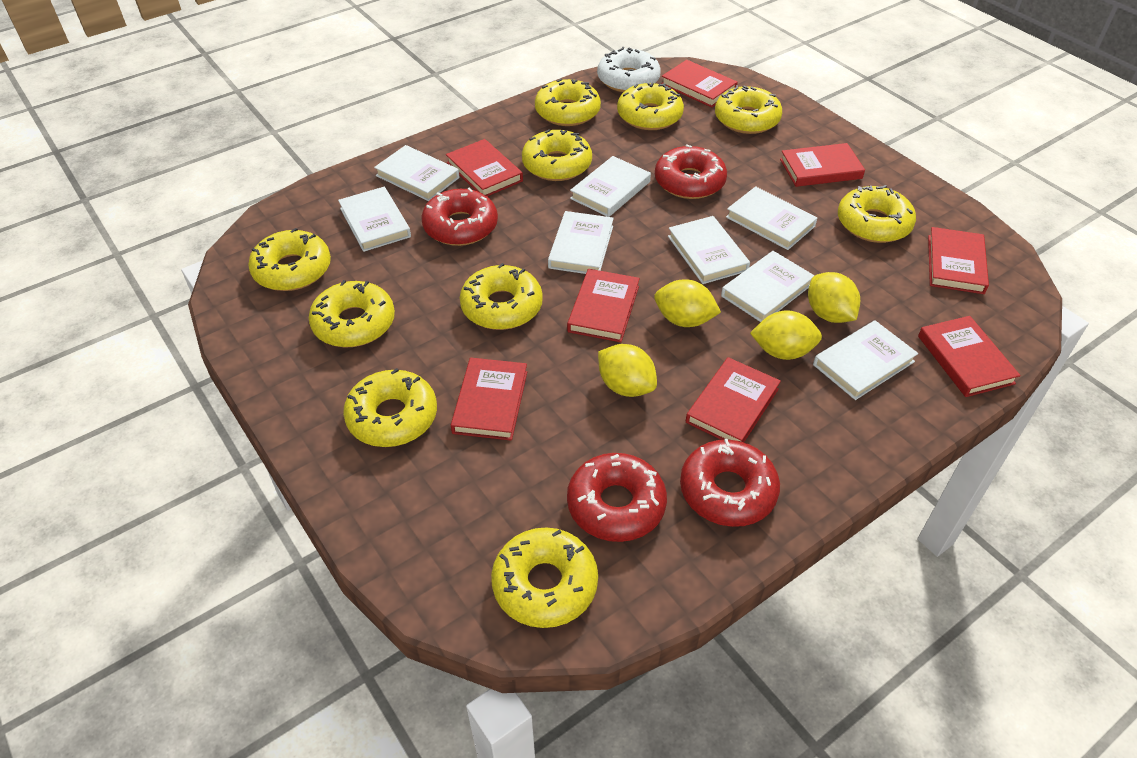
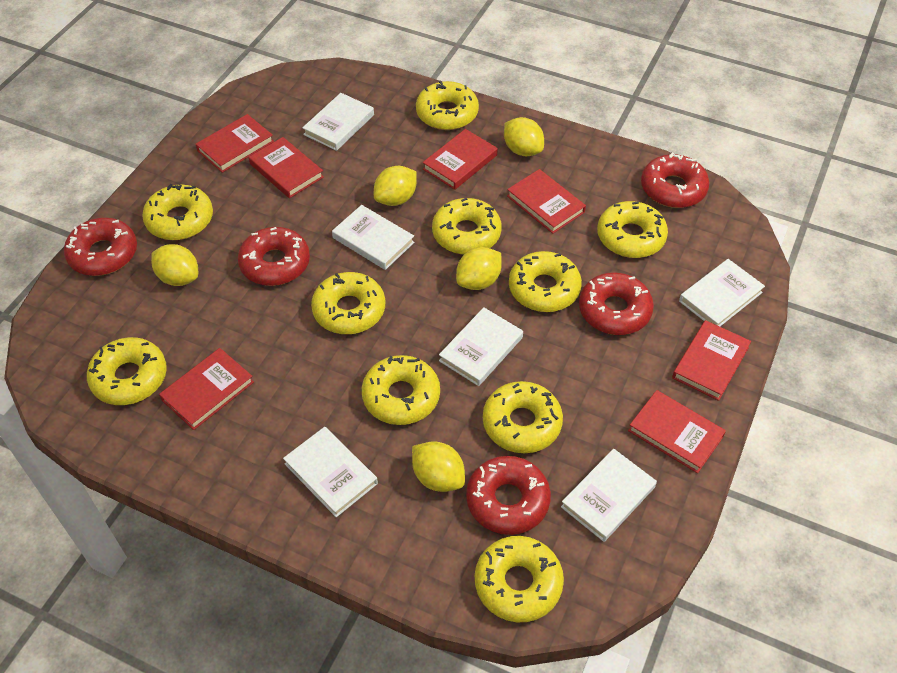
red book: 8 -> 7
red donut: 4 -> 5
white book: 8 -> 6
white donut: 1 -> 0
yellow lemon: 4 -> 5

